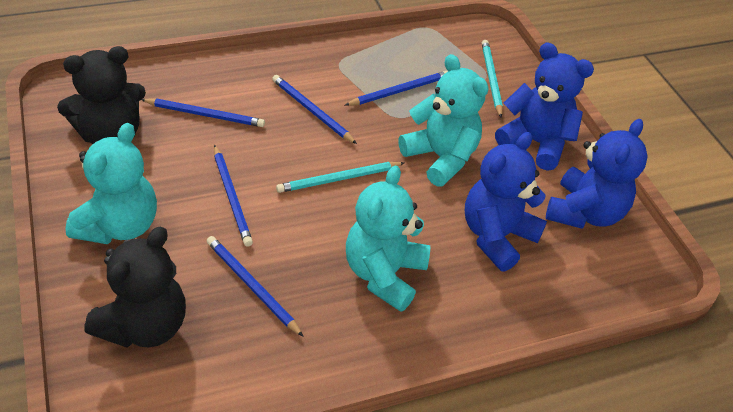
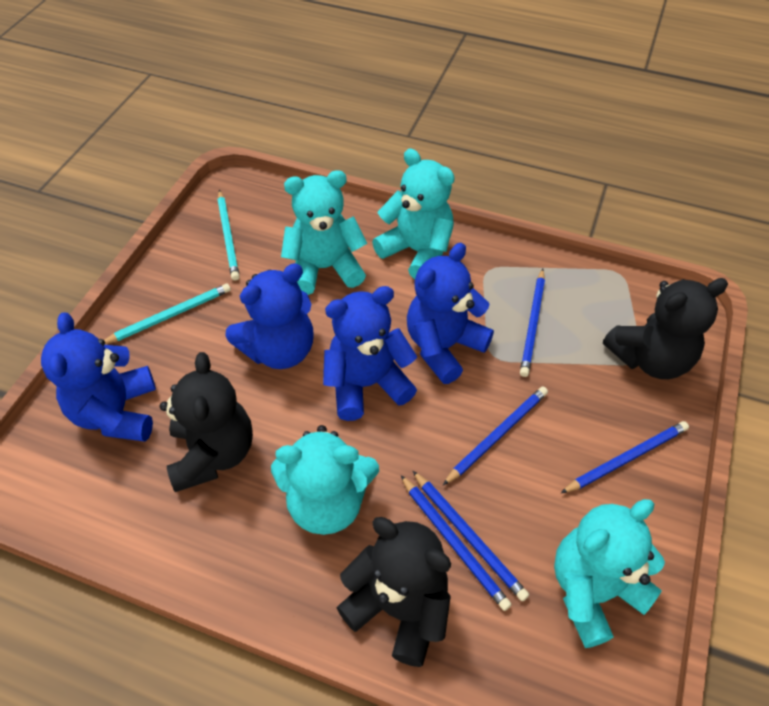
black teddy bear: 2 -> 3
blue teddy bear: 3 -> 4
turquoise teddy bear: 3 -> 4

